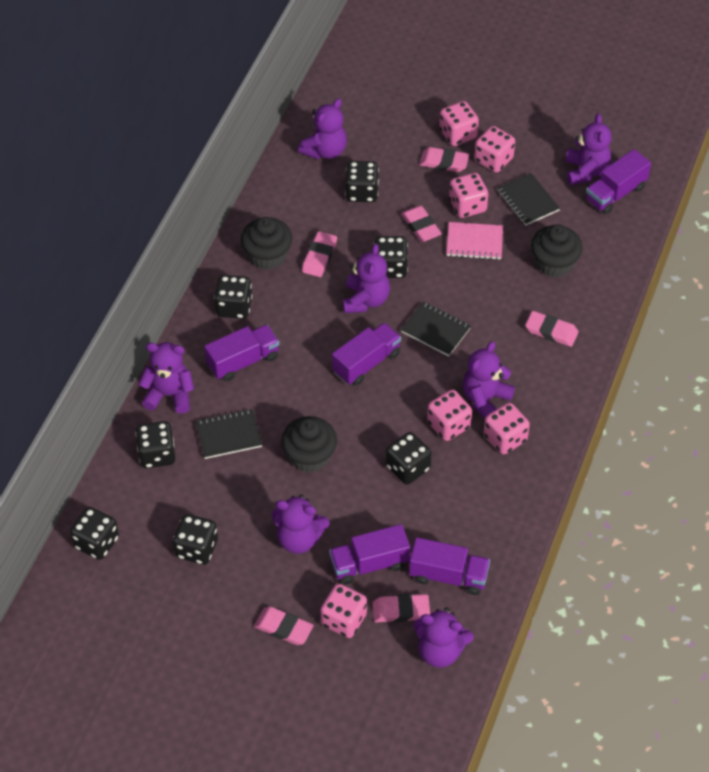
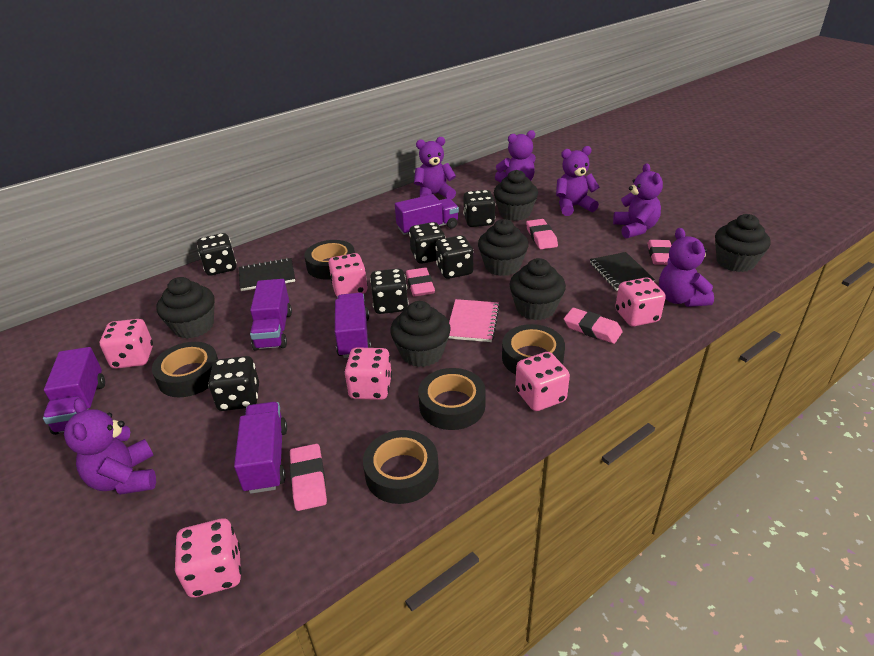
black cupcake: 3 -> 6
black dice: 7 -> 6
black notebook: 3 -> 2
black tape: 0 -> 5
pink eraser: 6 -> 5
purple teddy bear: 7 -> 6

